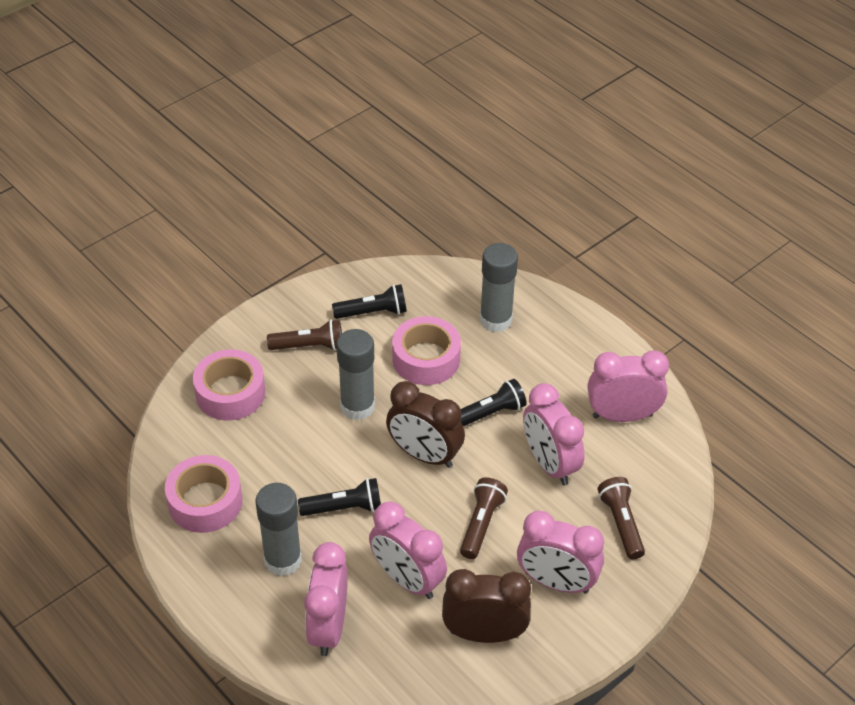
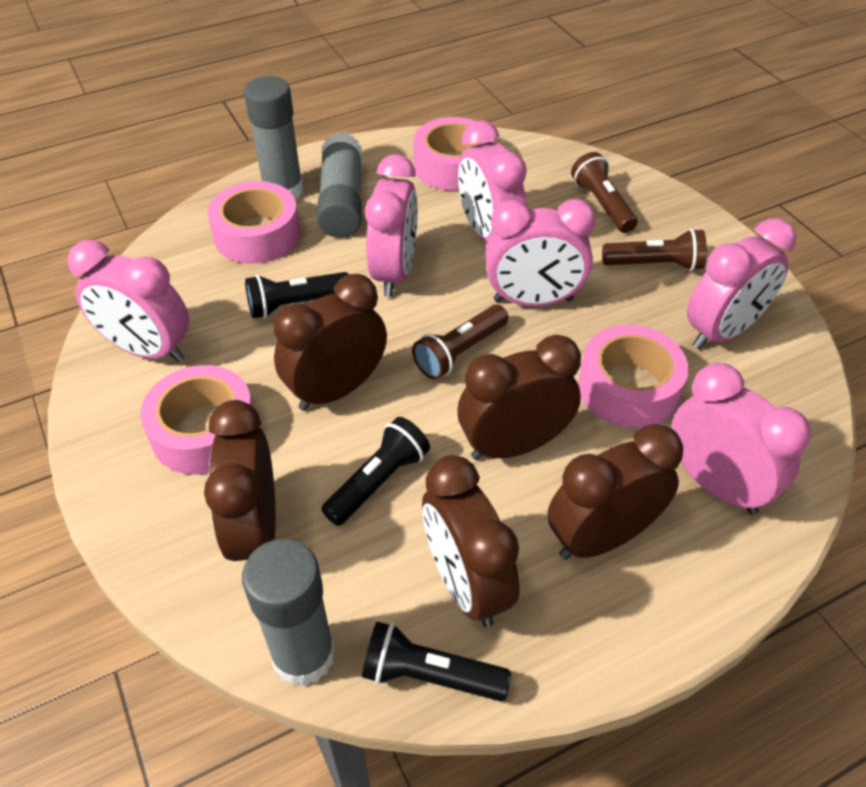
brown clock: 2 -> 5
pink clock: 5 -> 6
pink tape: 3 -> 4

